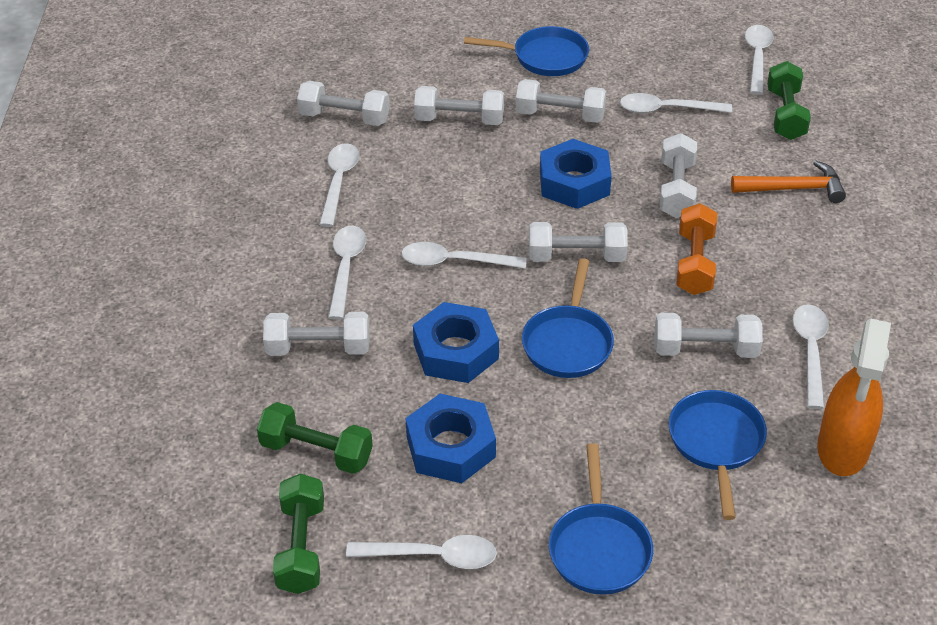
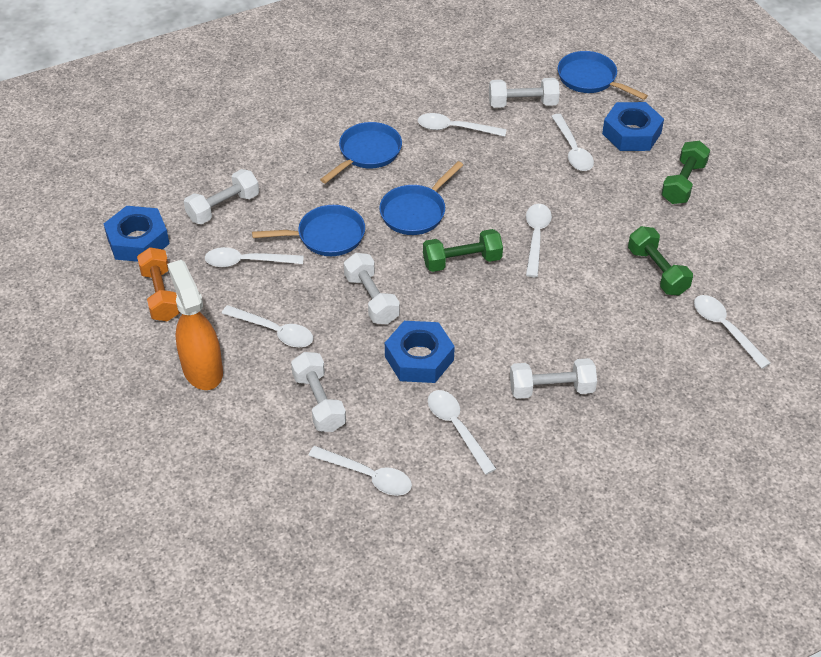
orange hammer: 1 -> 0
white dumbbell: 7 -> 5
white spoon: 7 -> 8

